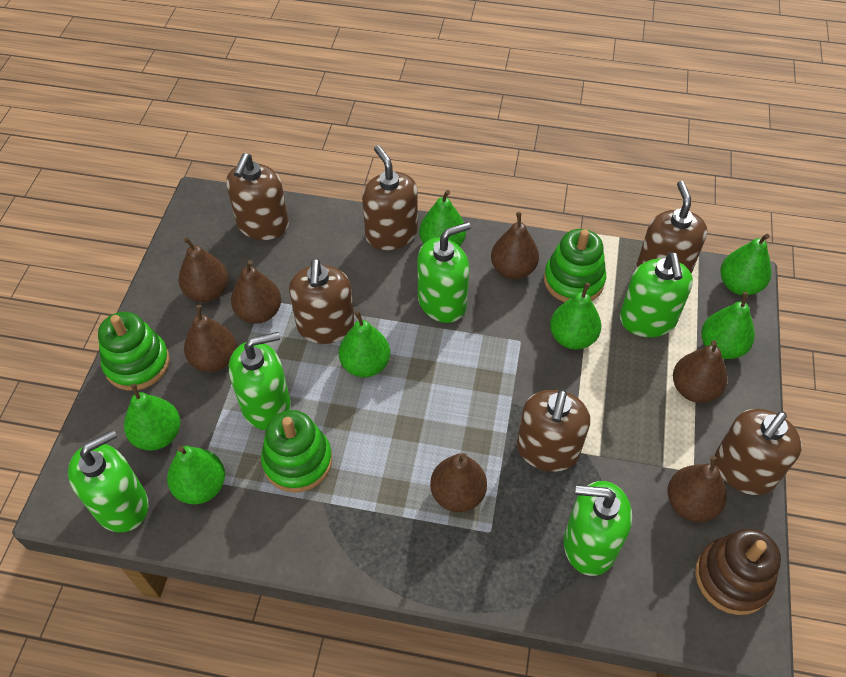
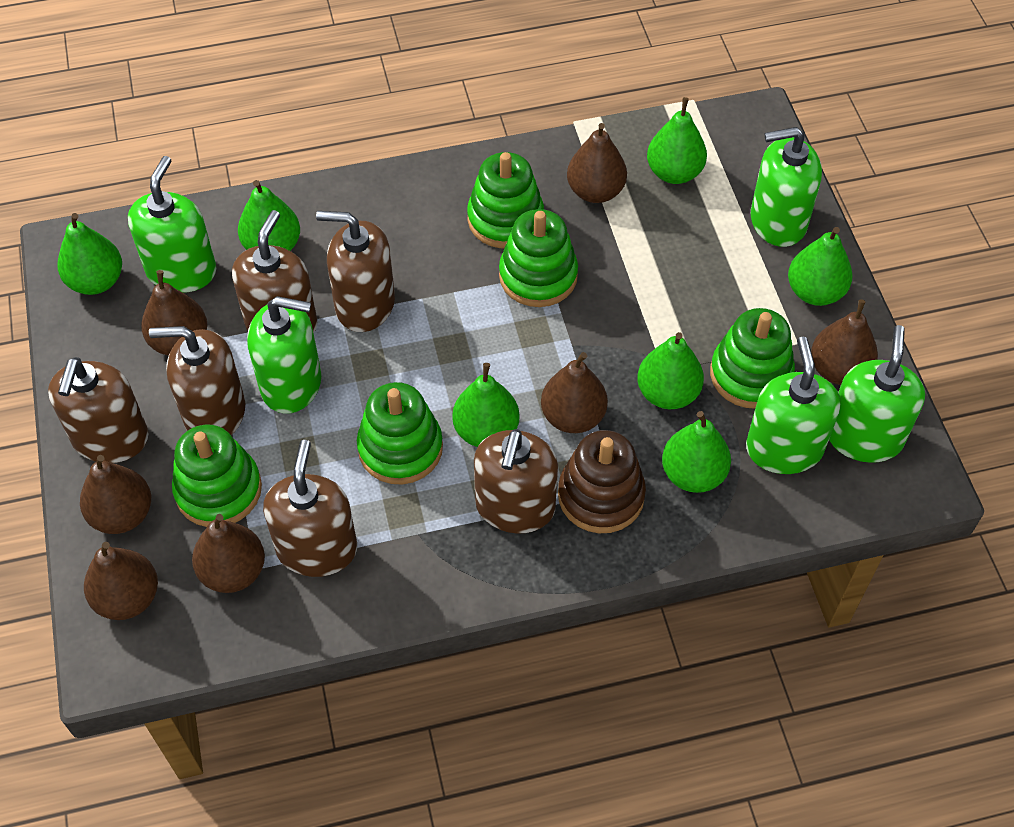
green stacking toy: 3 -> 5

